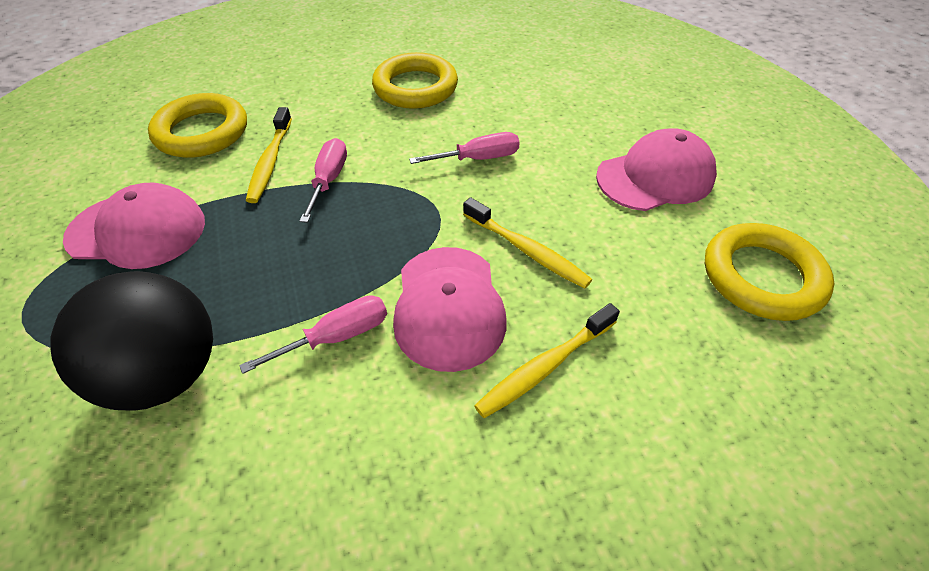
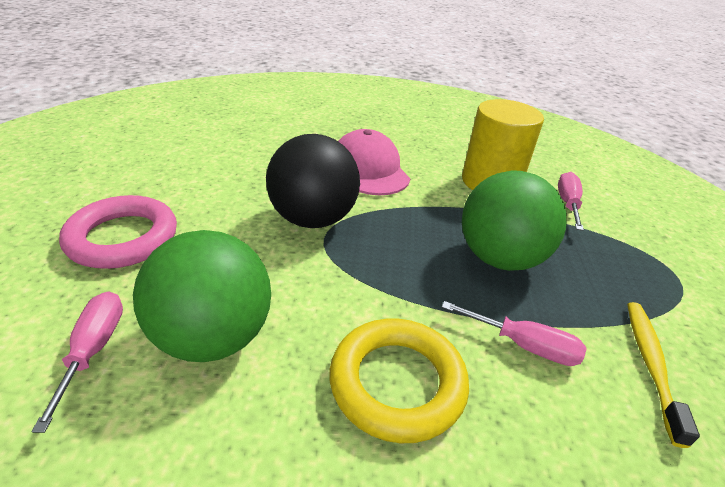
green ball: 0 -> 2
pink cap: 3 -> 1
pink ring: 0 -> 1
yellow cylinder: 0 -> 1
yellow ring: 3 -> 1
yellow toothbrush: 3 -> 1

